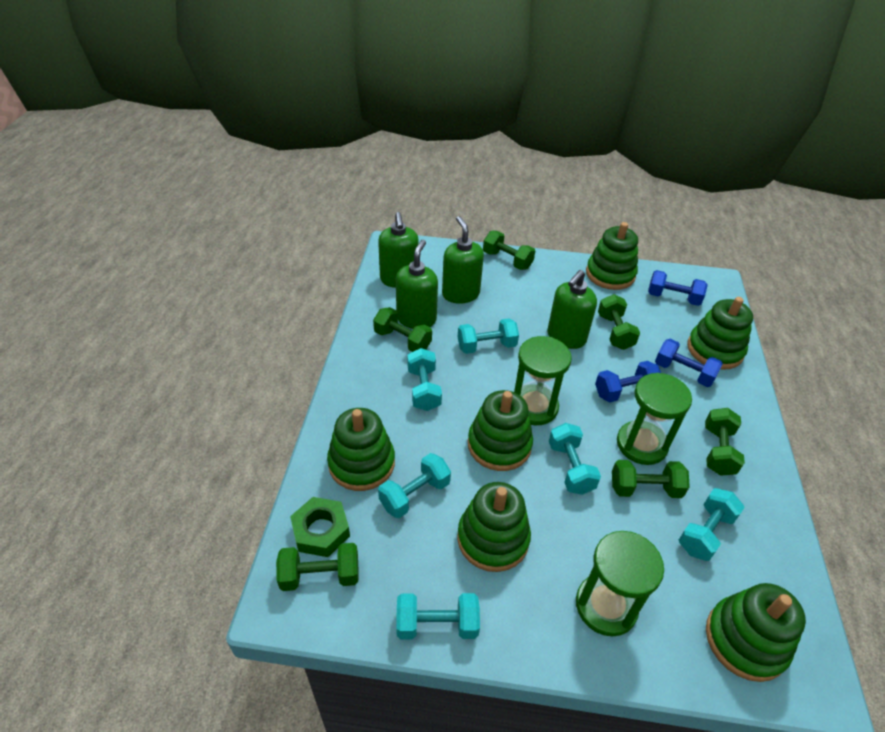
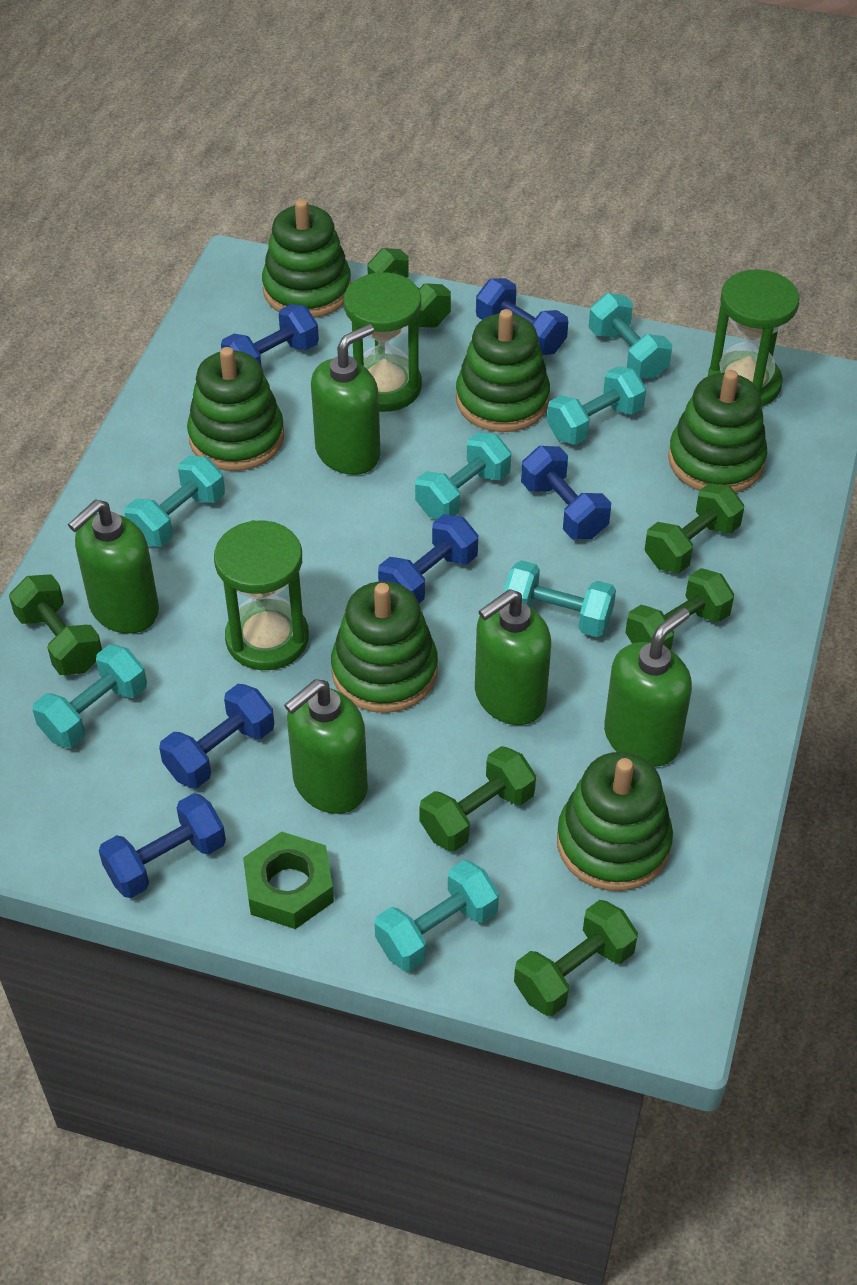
blue dumbbell: 3 -> 6
green soap dispenser: 4 -> 5
turquoise dumbbell: 6 -> 7

